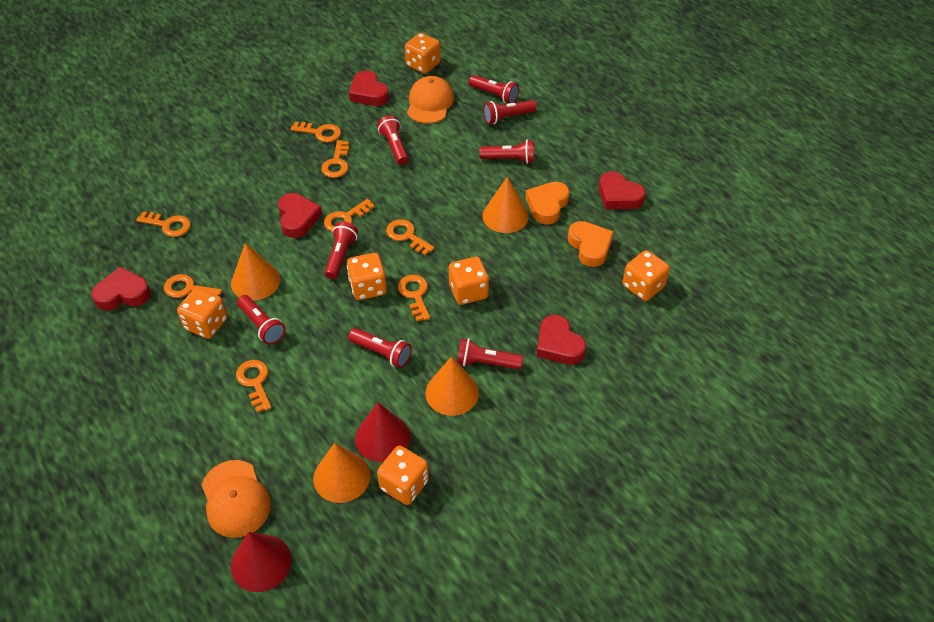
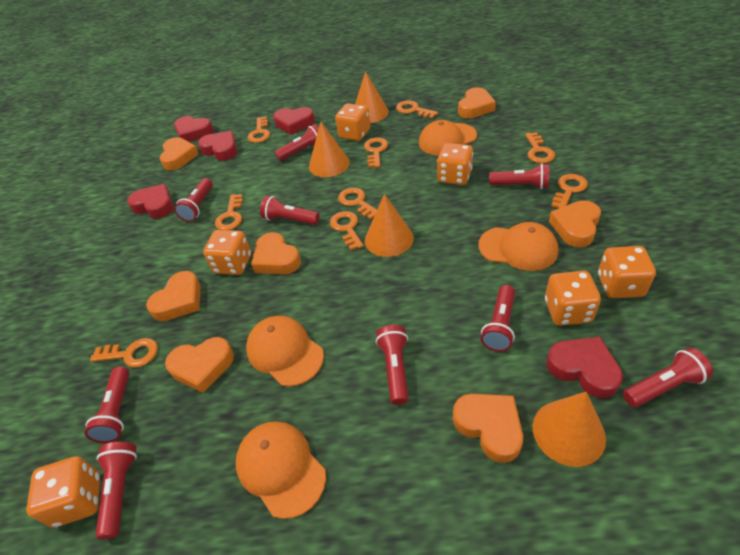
orange cap: 2 -> 4
orange heart: 2 -> 7
orange key: 8 -> 9
red cone: 2 -> 0
red flashlight: 8 -> 9

